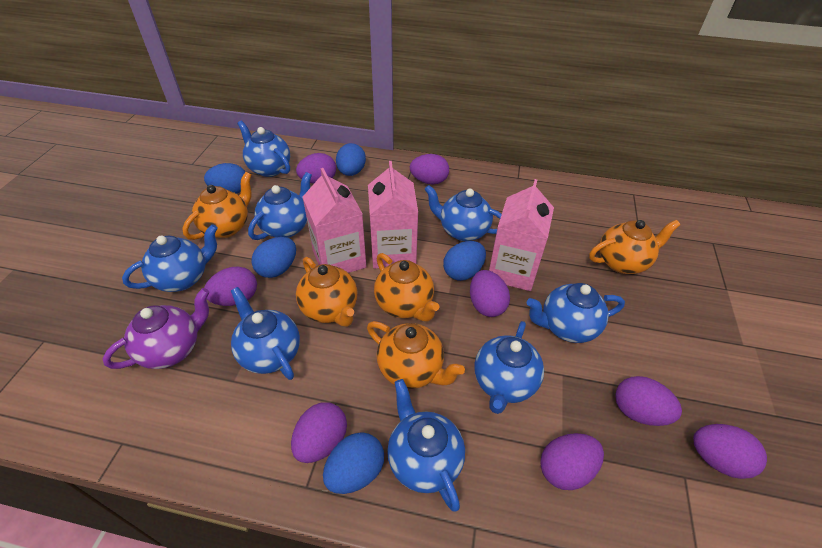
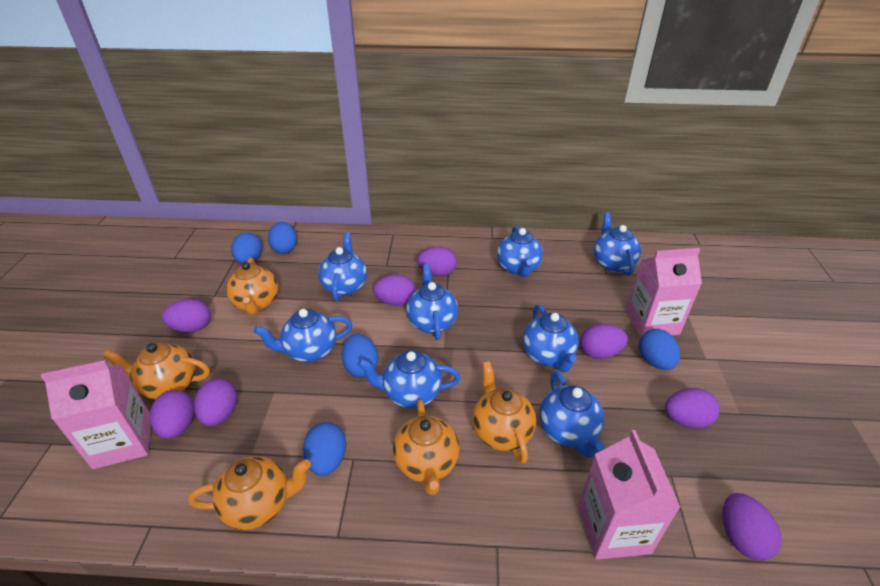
purple teapot: 1 -> 0

